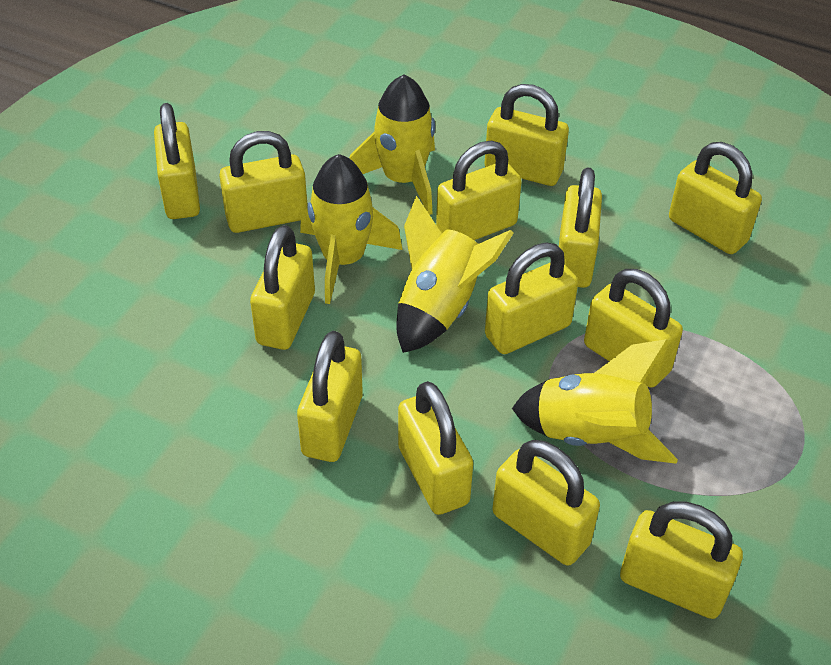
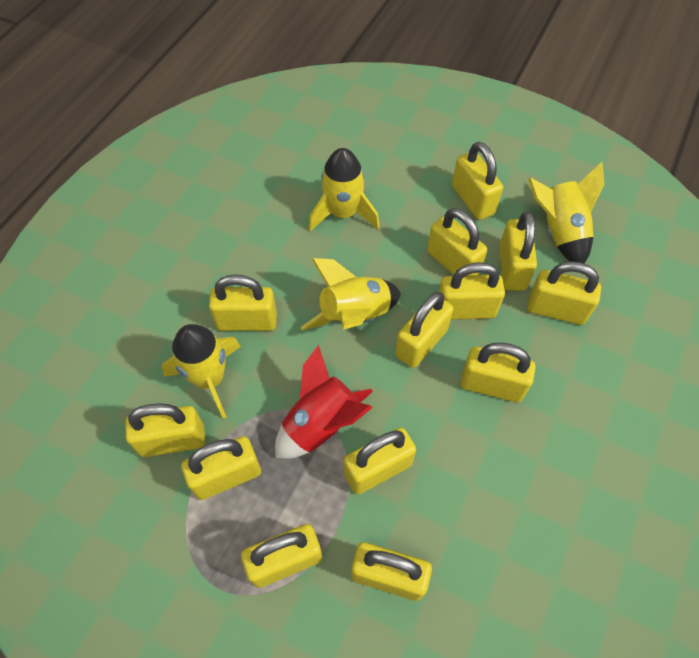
red rocket: 0 -> 1

